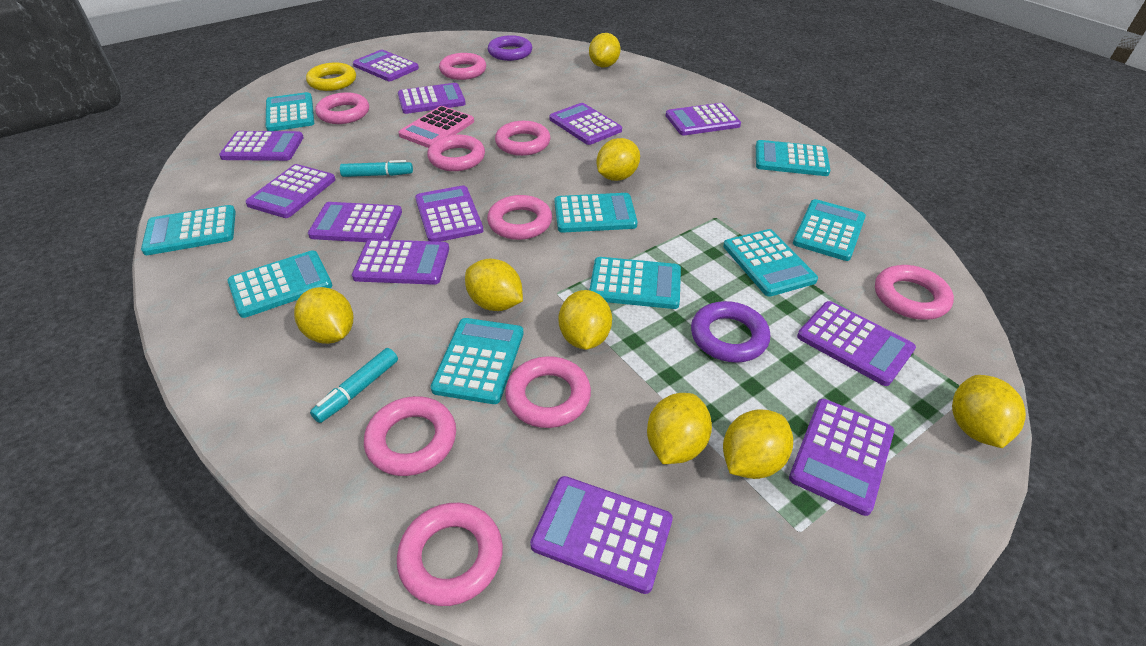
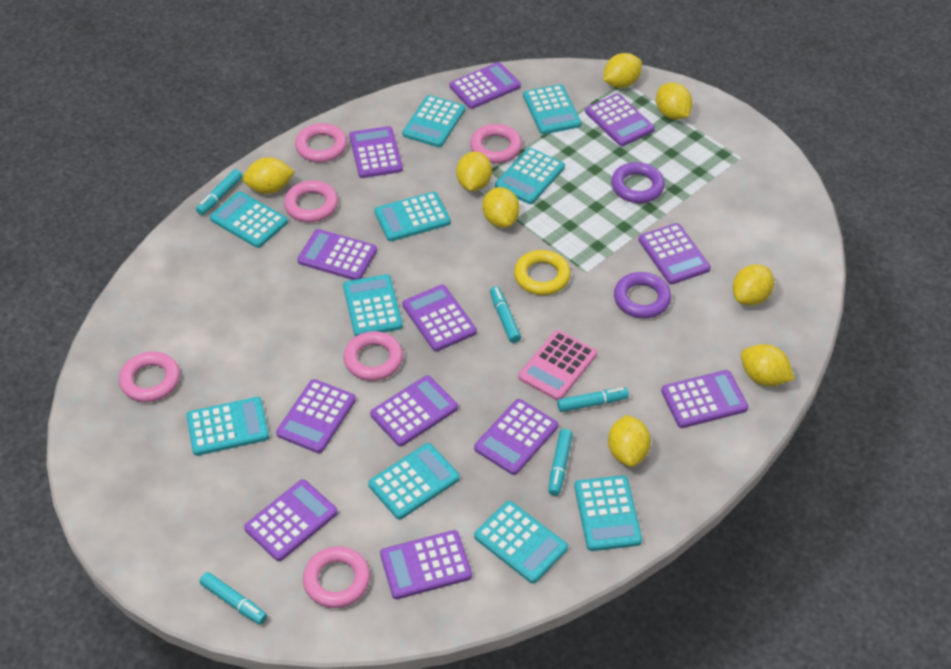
pink ring: 9 -> 6
turquoise calculator: 9 -> 10
turquoise marker: 2 -> 5

